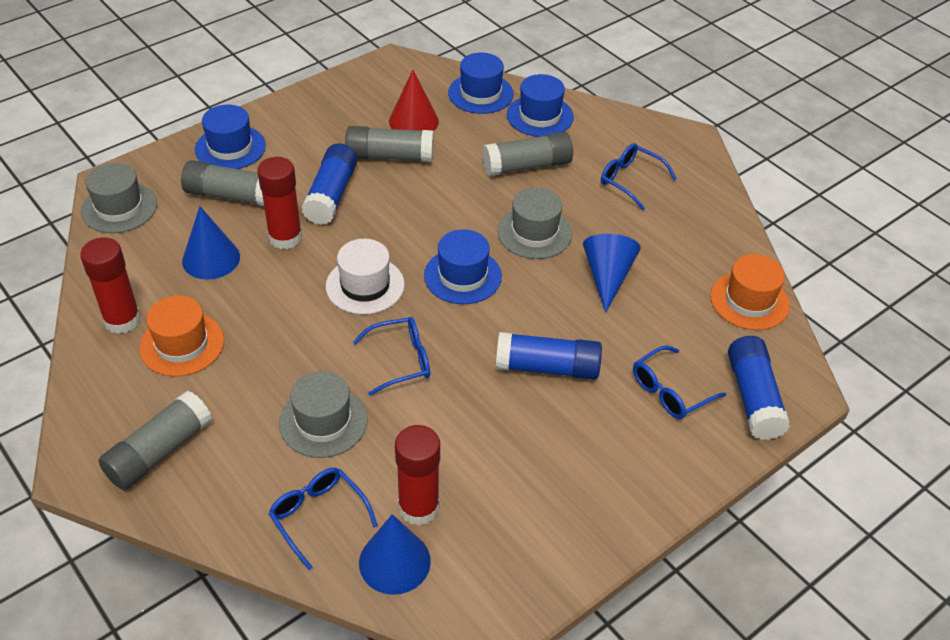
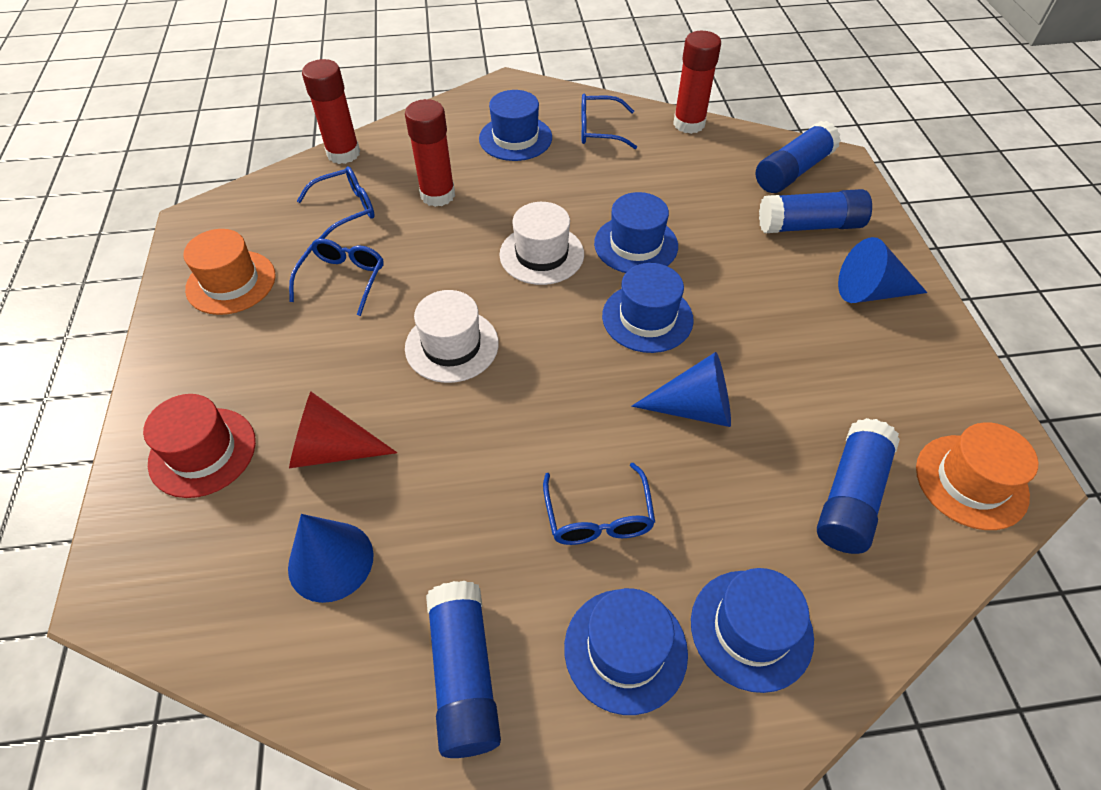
blue glue stick: 3 -> 4
blue hat: 4 -> 5
grey glue stick: 4 -> 0
grey hat: 3 -> 0
red hat: 0 -> 1
white hat: 1 -> 2

